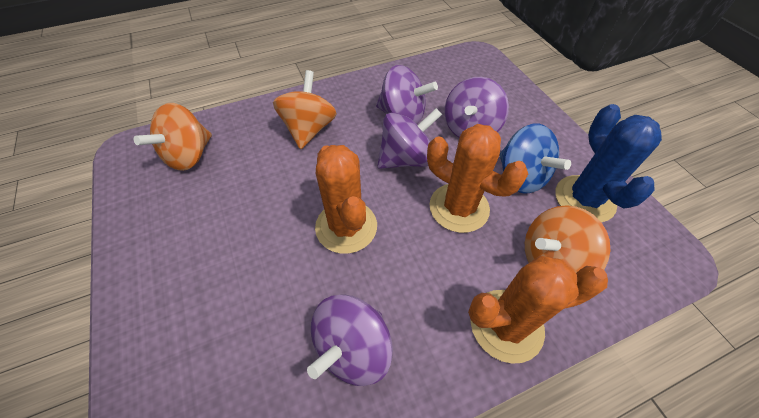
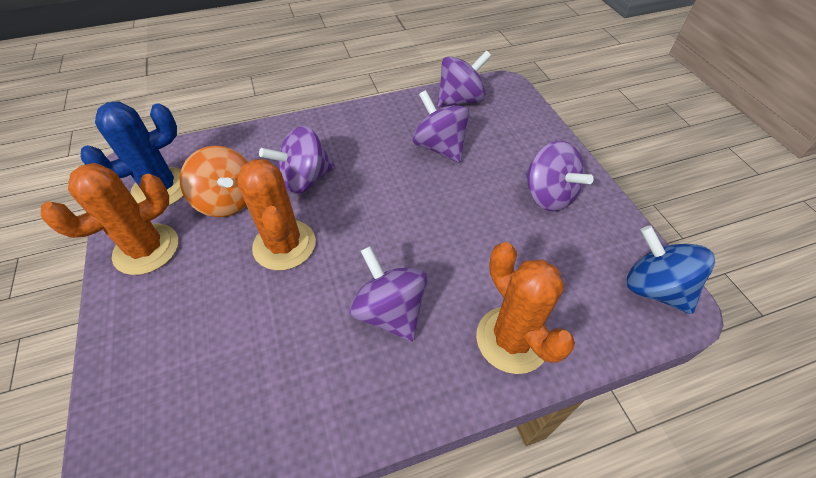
orange spinning top: 3 -> 1
purple spinning top: 4 -> 5

